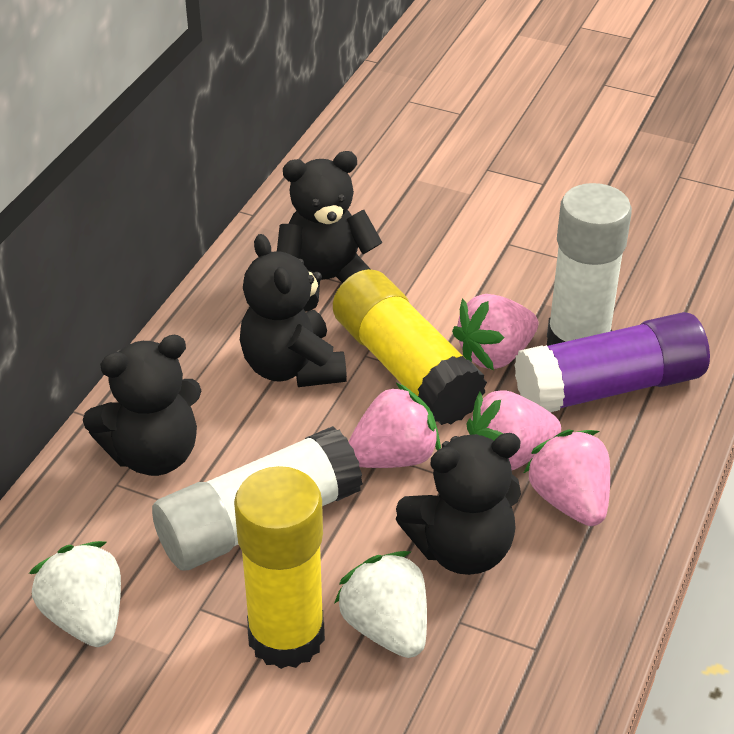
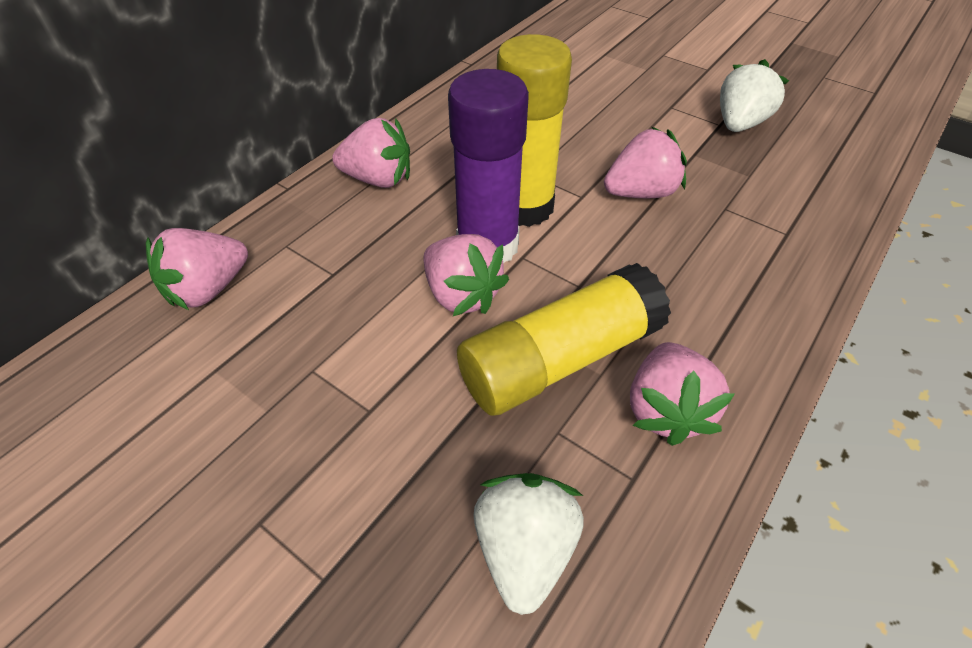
black teddy bear: 4 -> 0
pink strawberry: 4 -> 5
white glue stick: 2 -> 0

